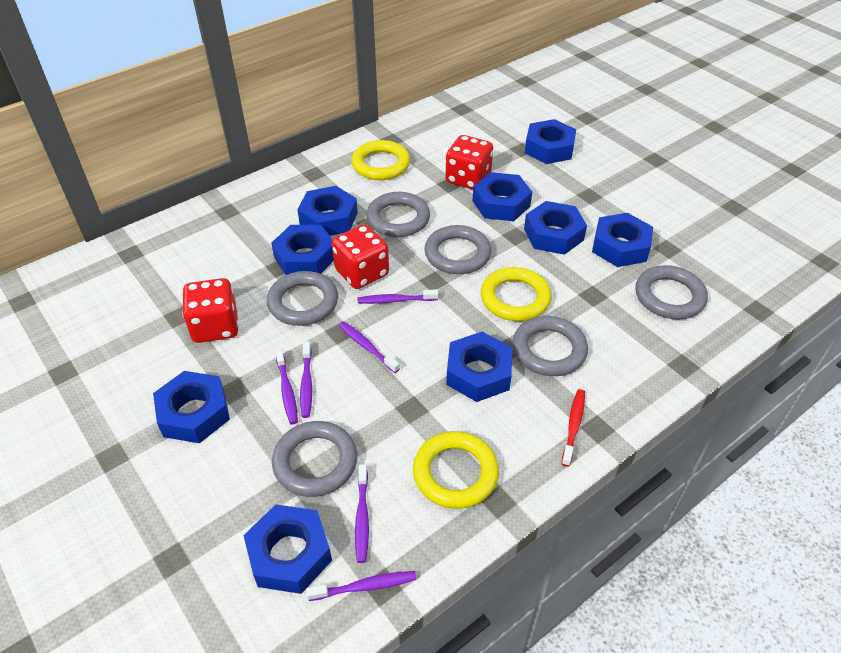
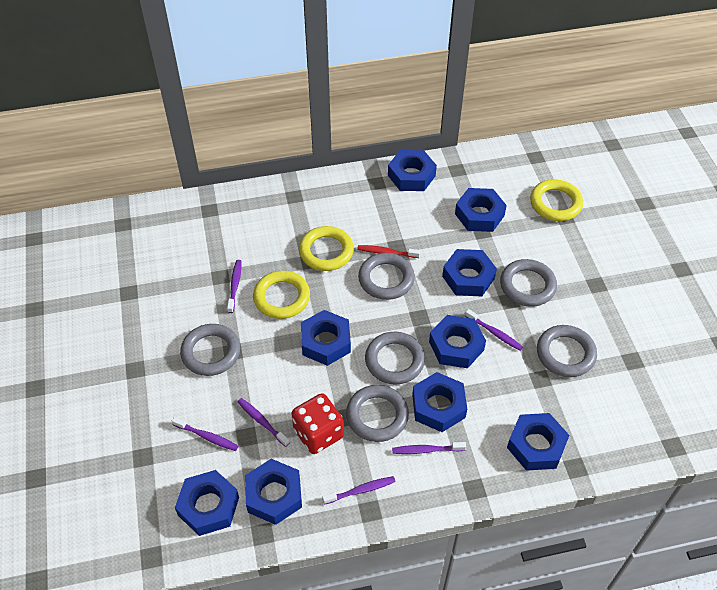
red dice: 3 -> 1

